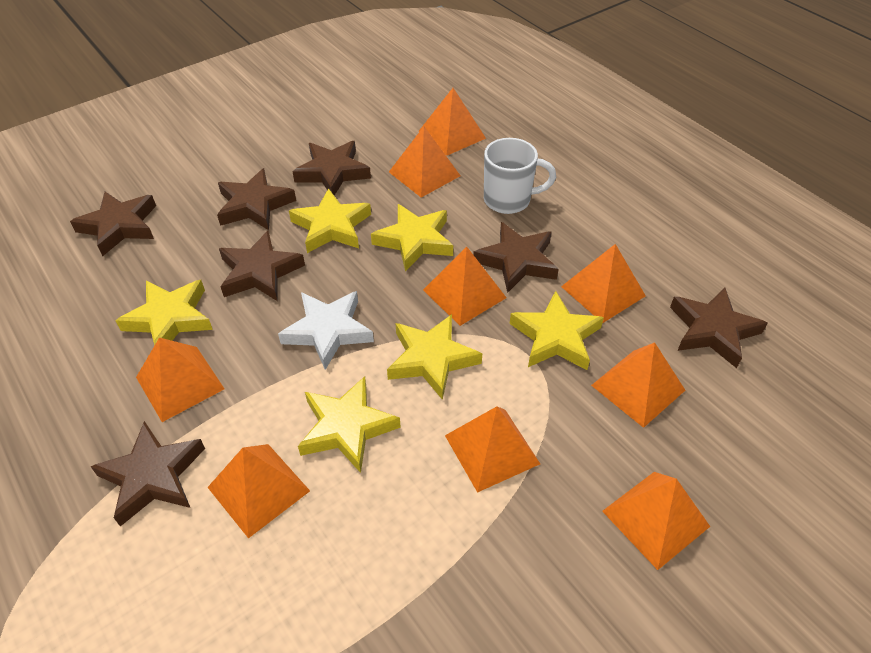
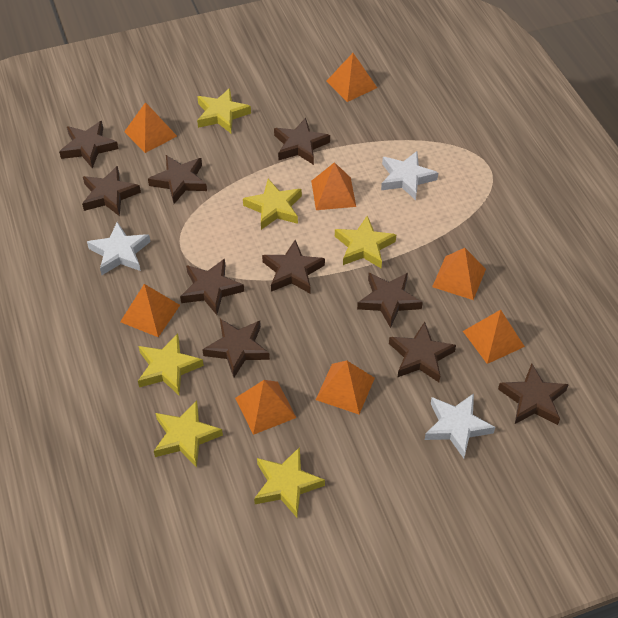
brown star: 7 -> 10
orange pyramid: 9 -> 8
white mug: 1 -> 0
white star: 1 -> 3

